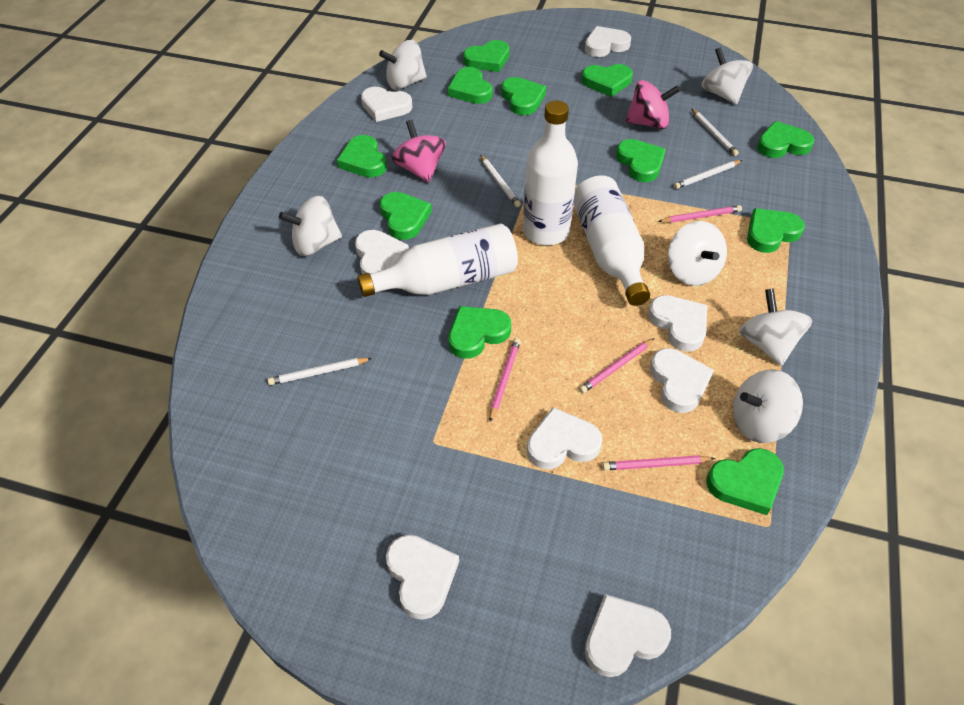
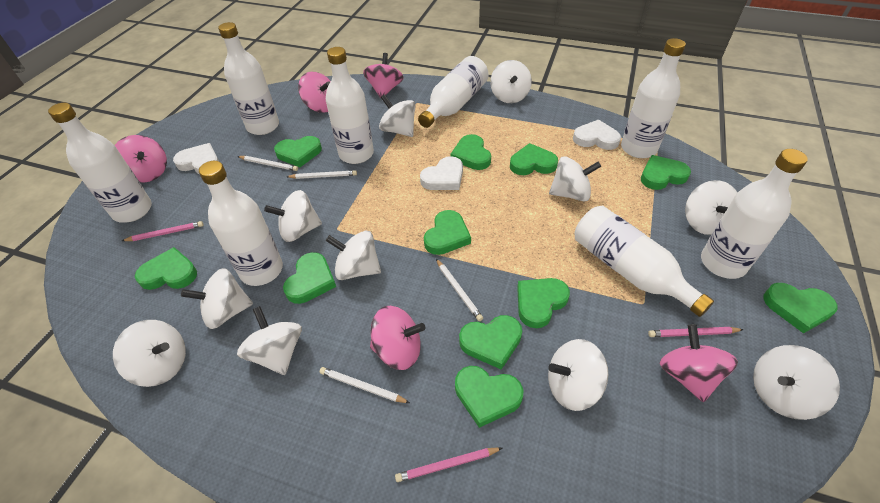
pink pencil: 4 -> 3
pink spinning top: 2 -> 5
white bottle: 3 -> 8
white heart: 8 -> 3
white spinning top: 6 -> 11

